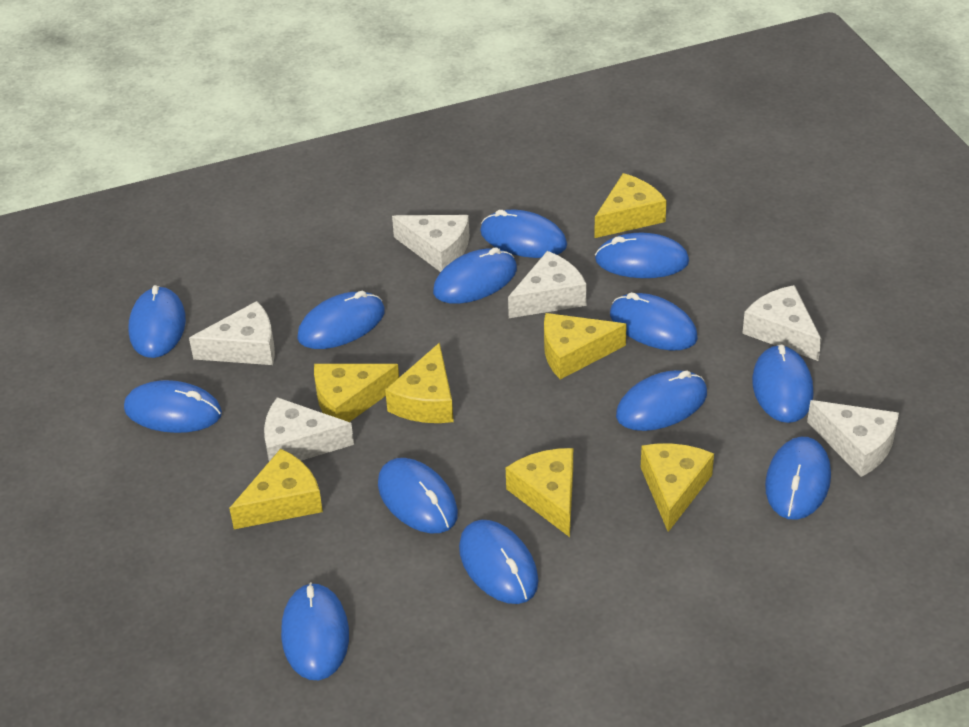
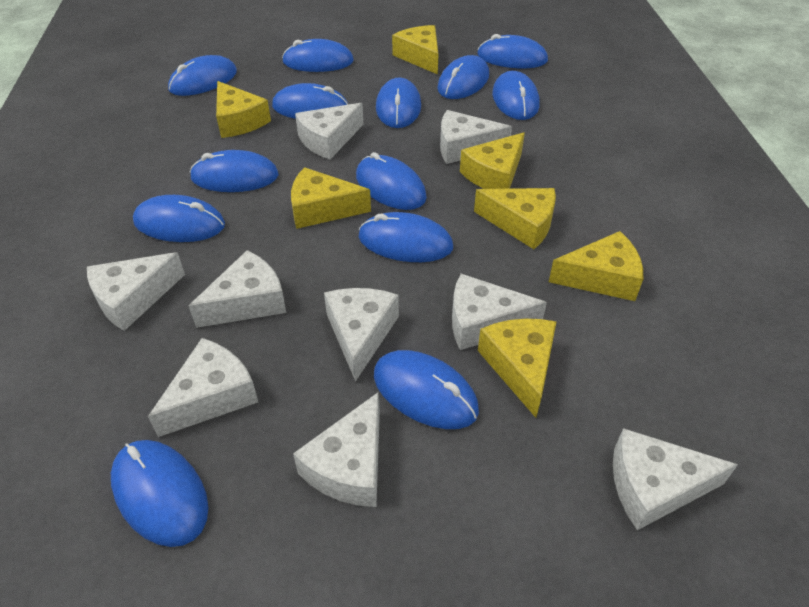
white cheese: 6 -> 9

